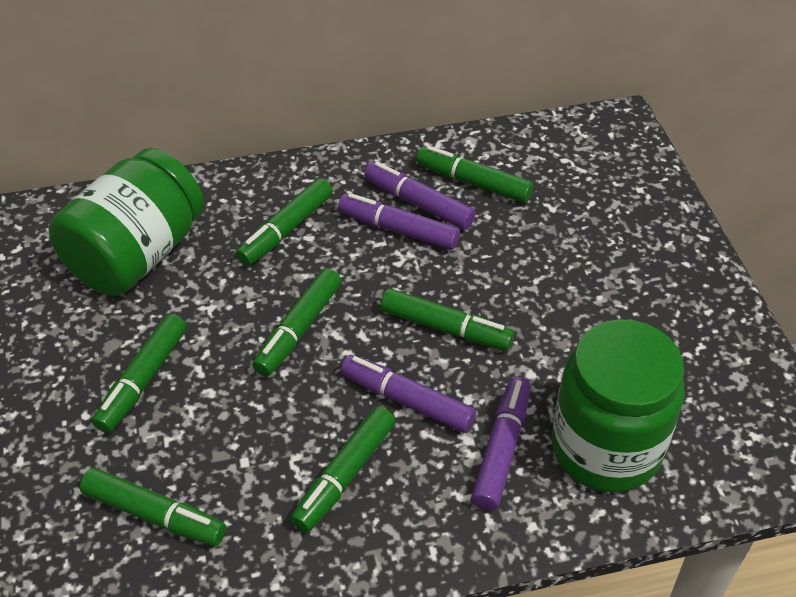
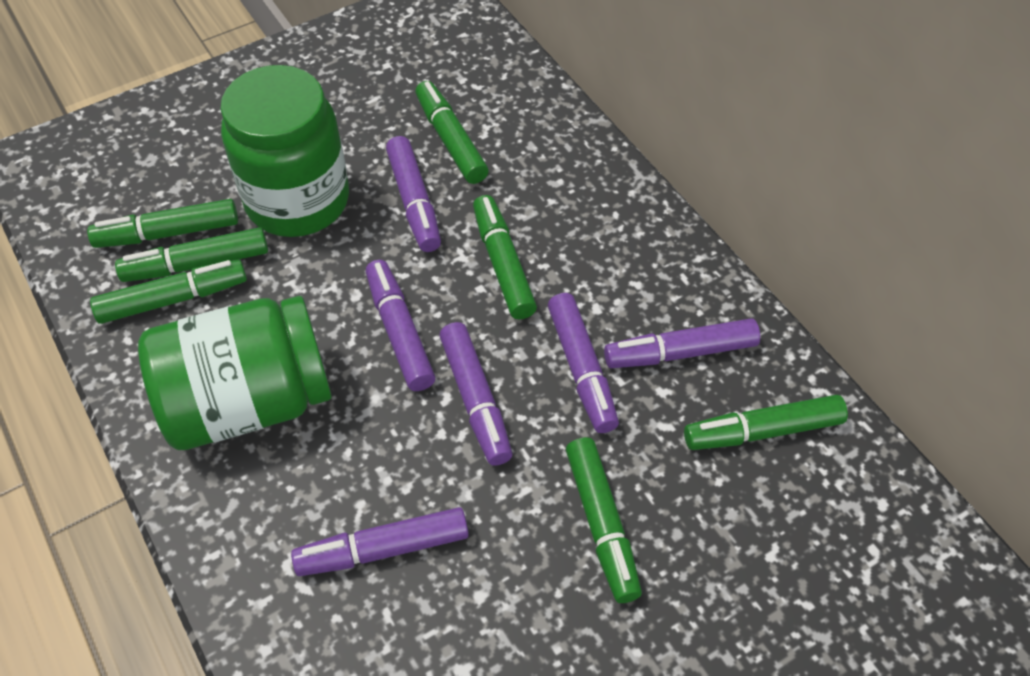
purple marker: 4 -> 6

